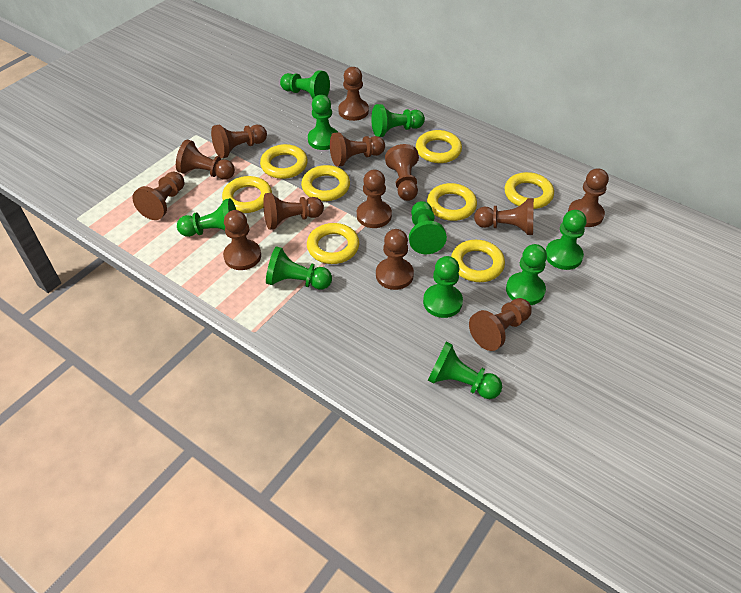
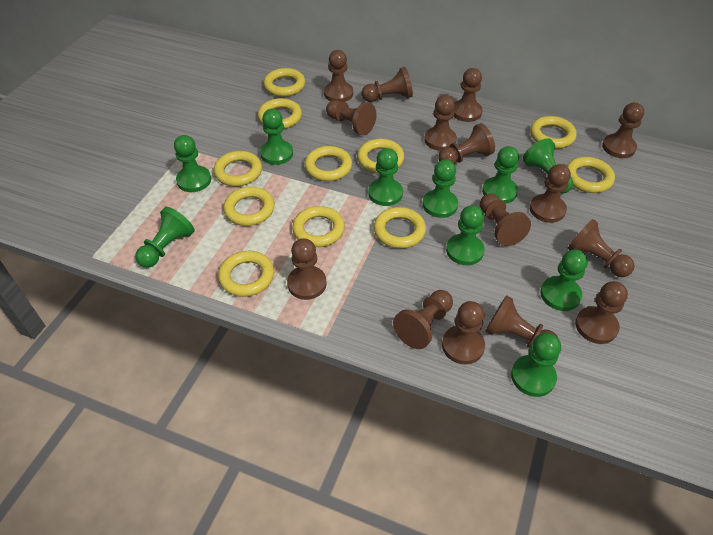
brown pawn: 13 -> 15
yellow ring: 8 -> 11

